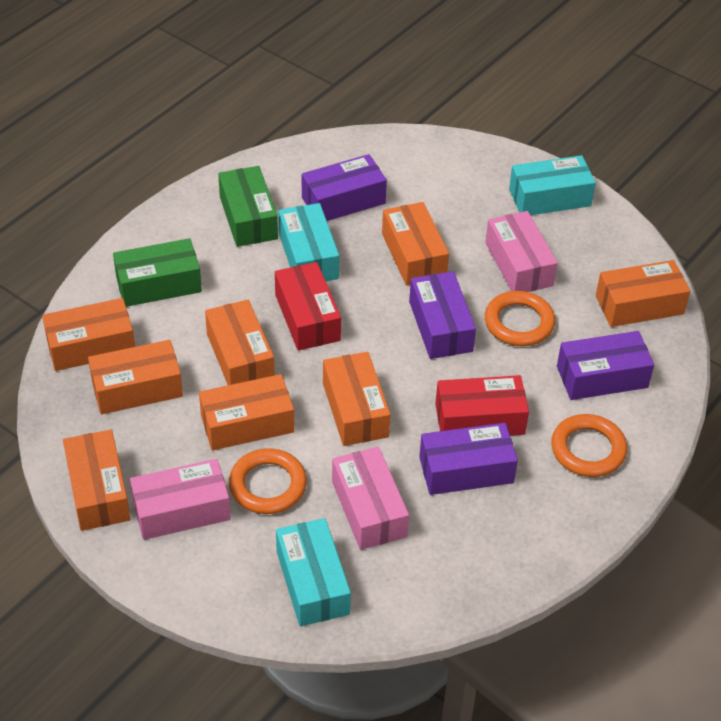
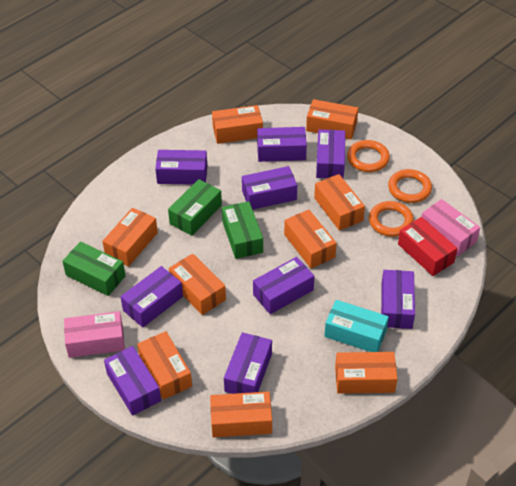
green box: 2 -> 3
orange box: 8 -> 9
pink box: 3 -> 2
purple box: 4 -> 9
red box: 2 -> 1
turquoise box: 3 -> 1

